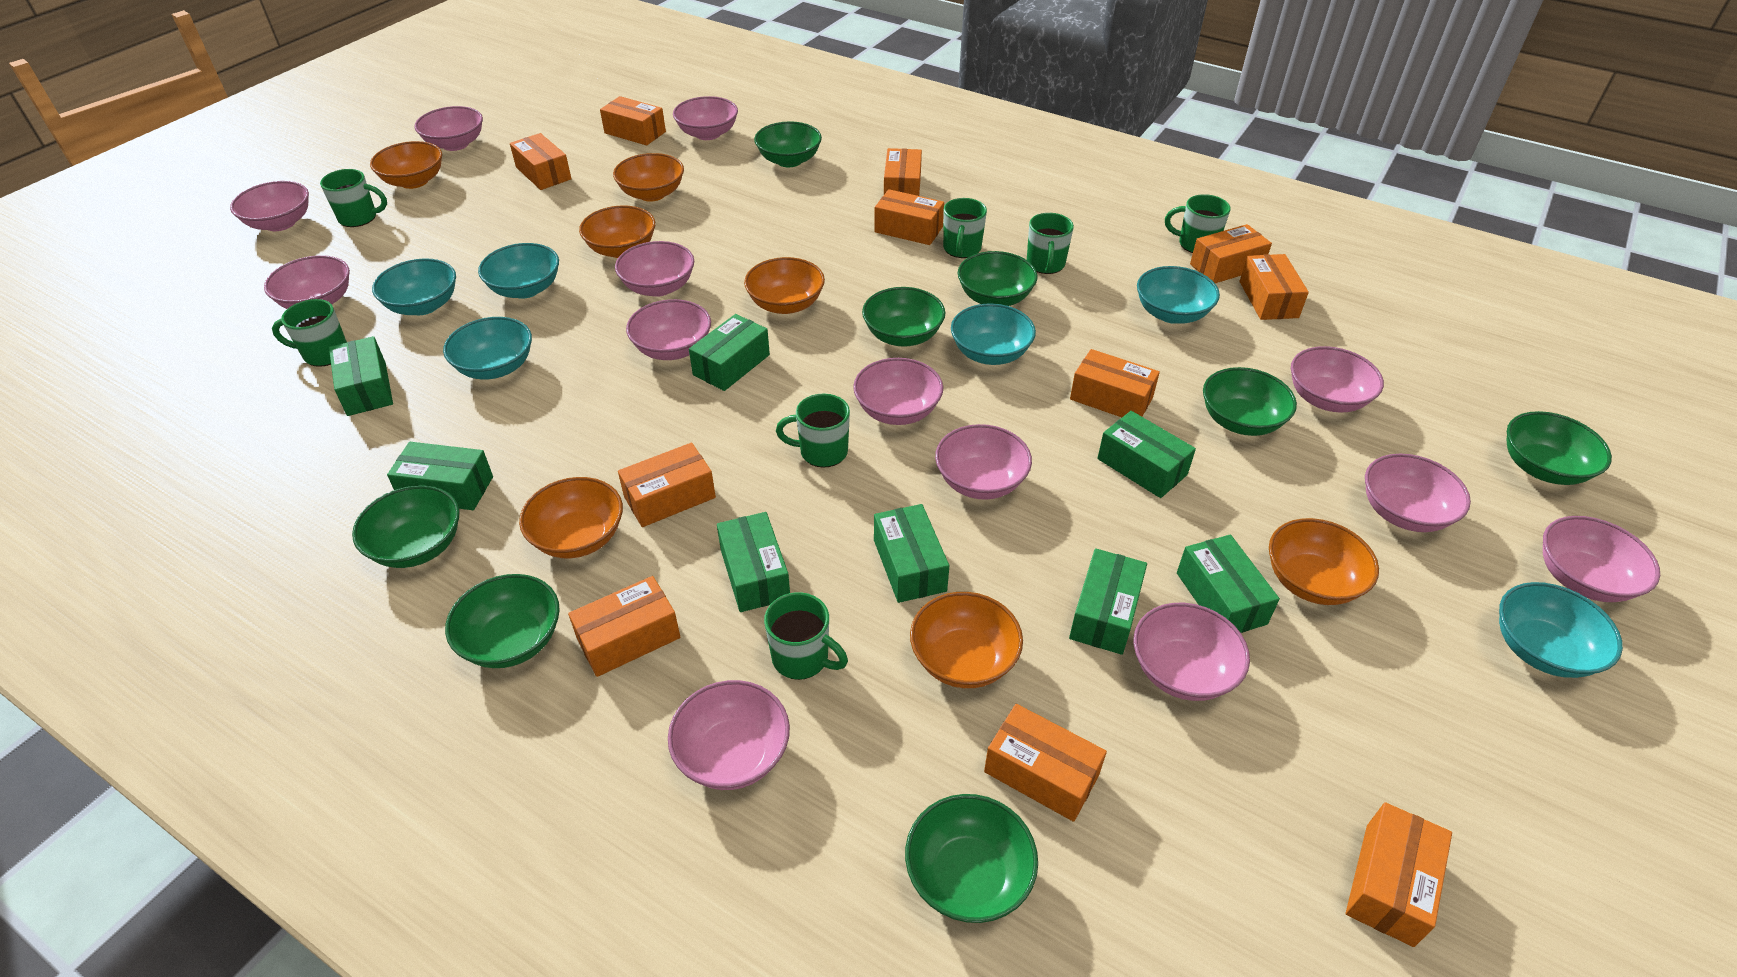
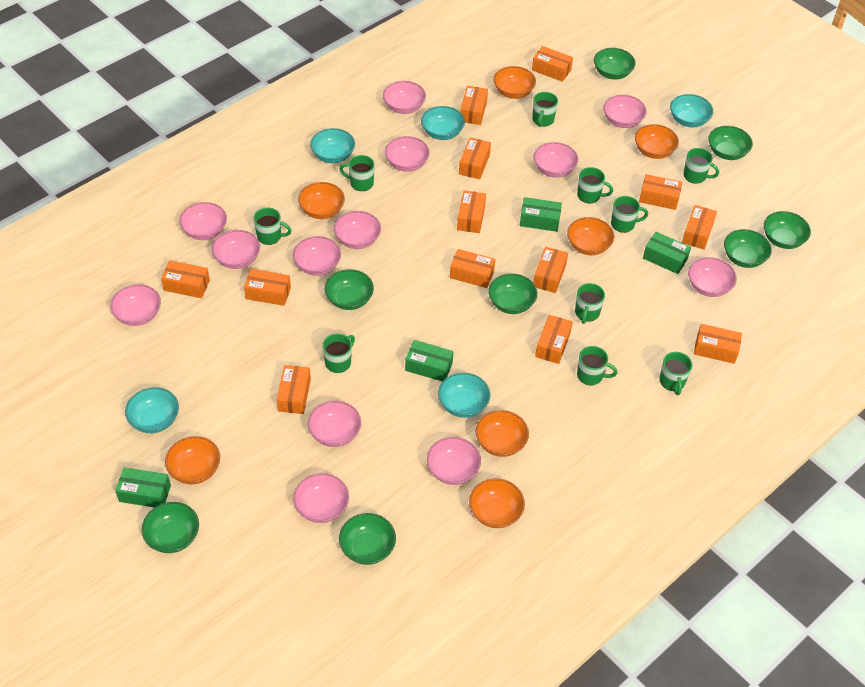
green box: 8 -> 4
green mug: 7 -> 10
orange box: 11 -> 13
turquoise bowl: 6 -> 5

